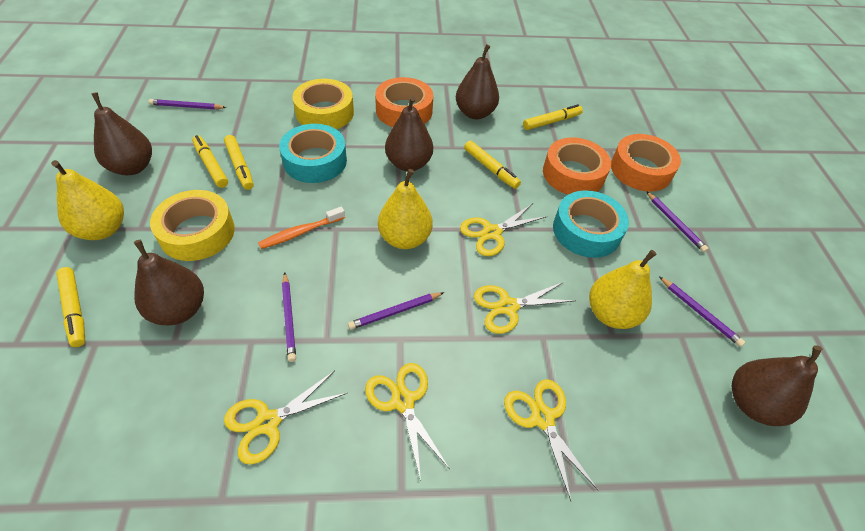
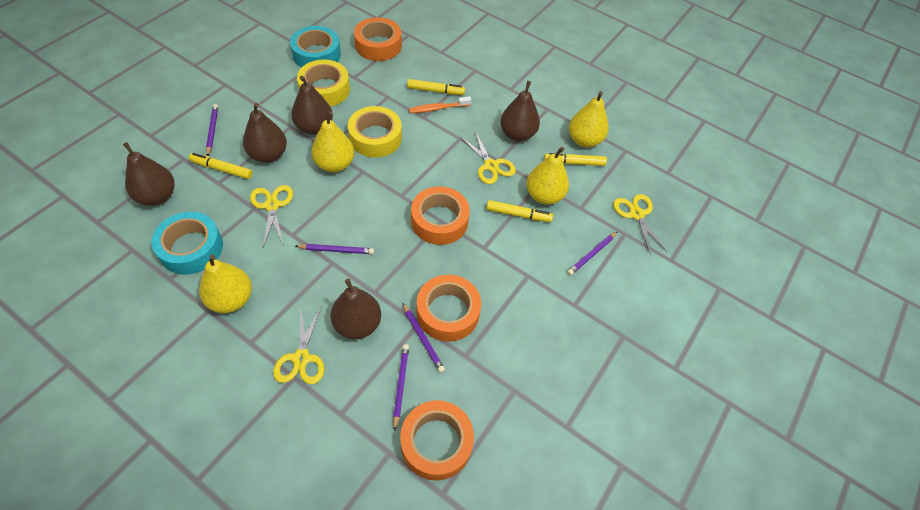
orange tape: 3 -> 4
yellow marker: 5 -> 4
yellow pear: 3 -> 4
yellow scissors: 5 -> 4

